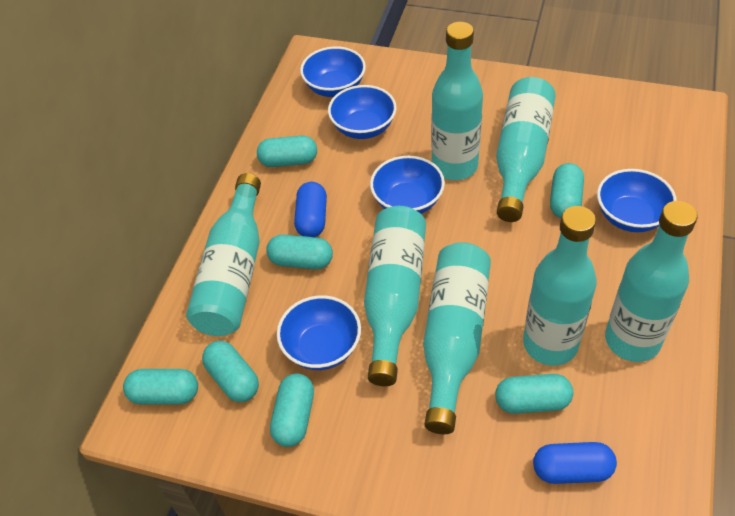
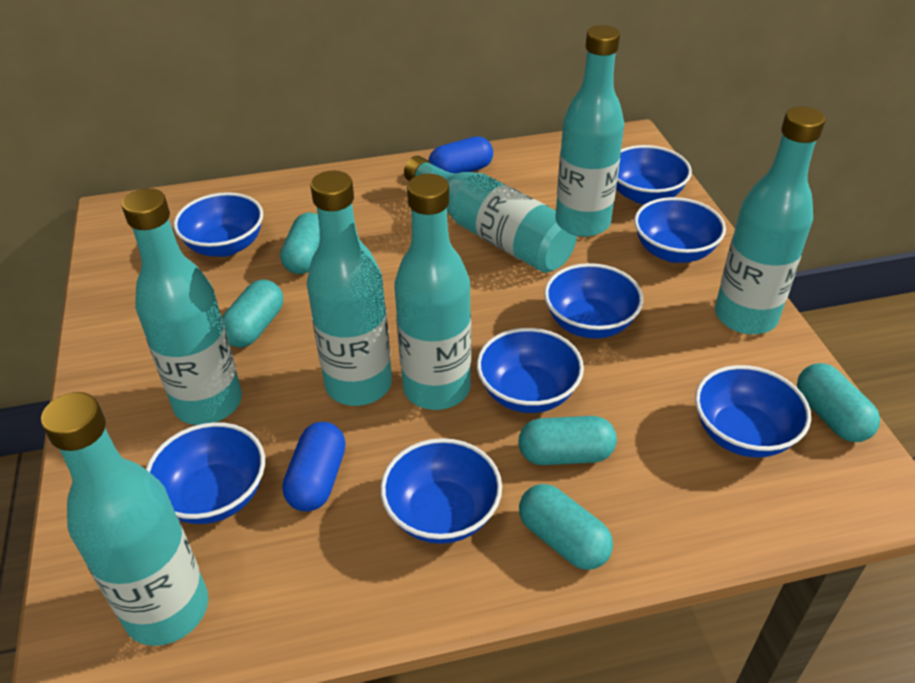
blue bowl: 5 -> 8
turquoise capsule: 7 -> 5

